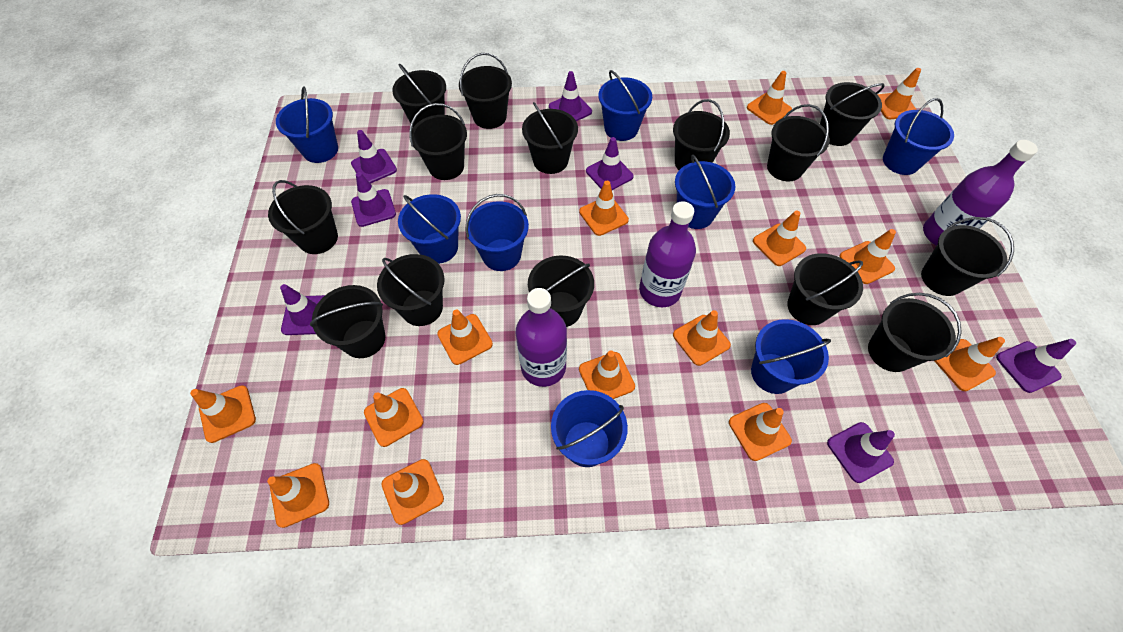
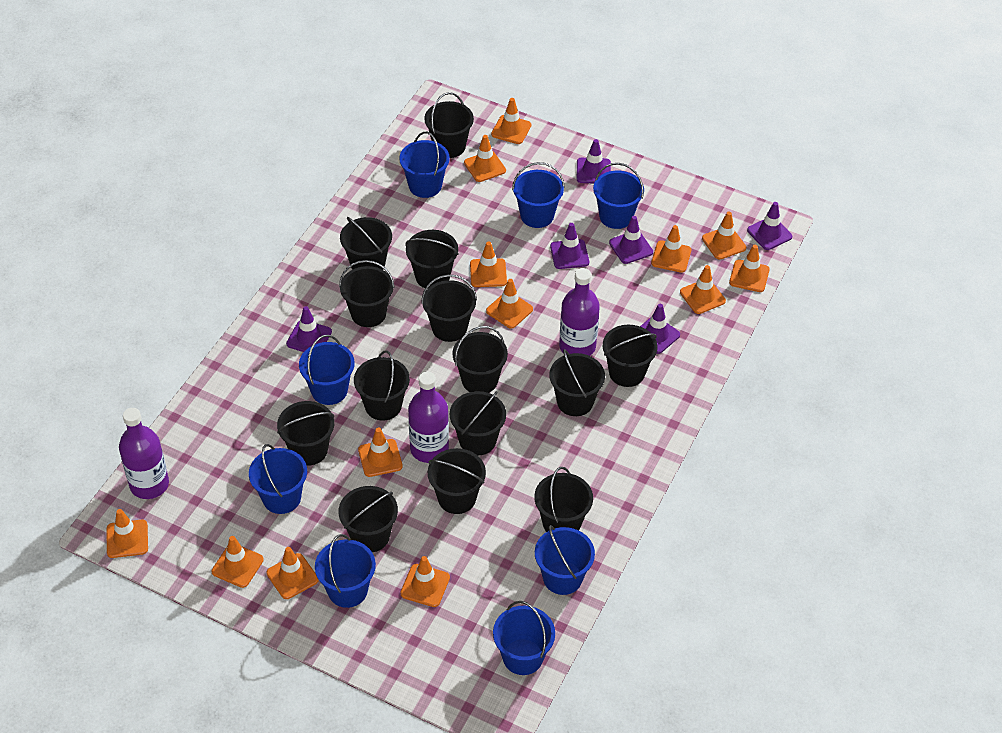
orange traffic cone: 14 -> 13
purple traffic cone: 7 -> 6

